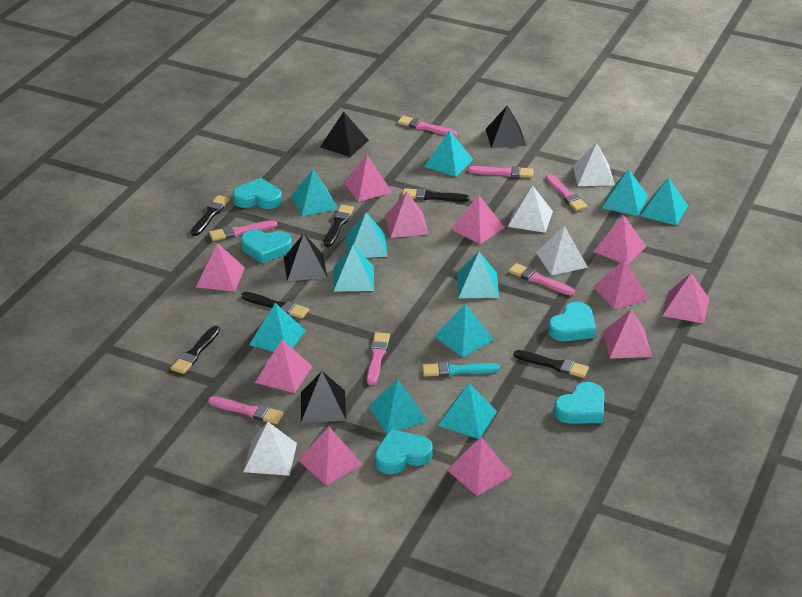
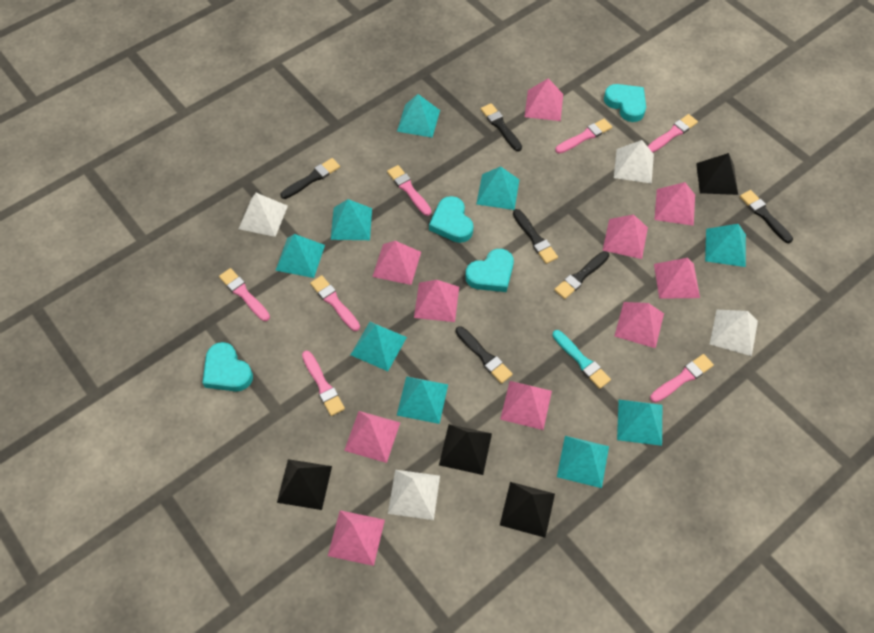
pink pyramid: 11 -> 10
turquoise heart: 5 -> 4
turquoise pyramid: 11 -> 9

